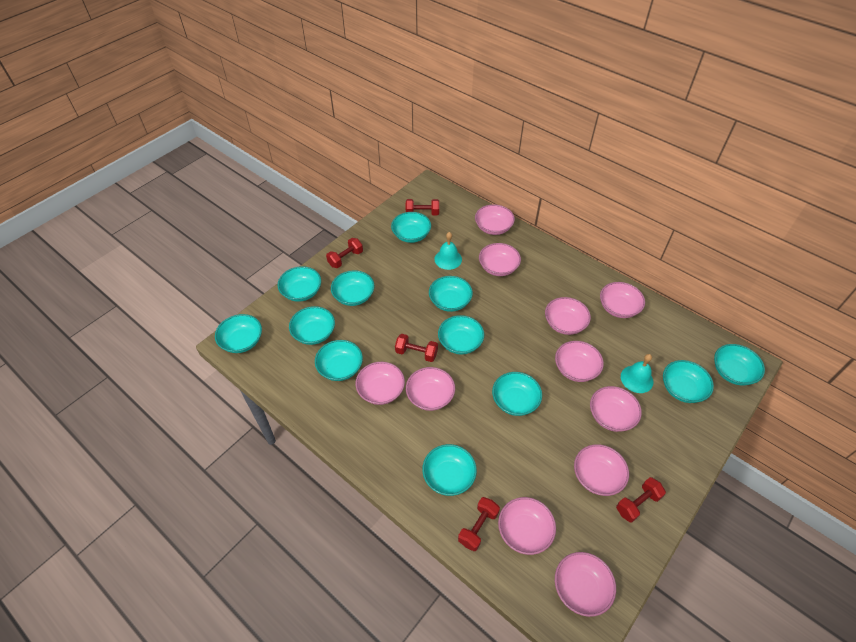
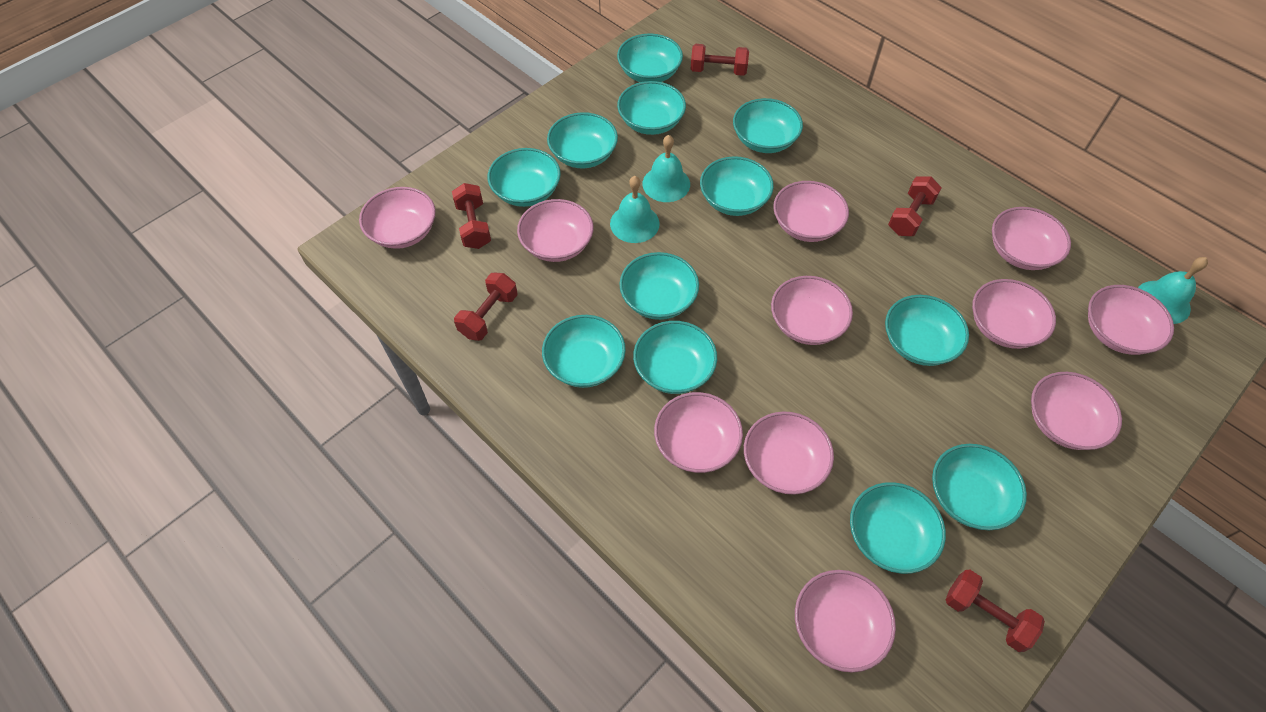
turquoise bell: 2 -> 3

